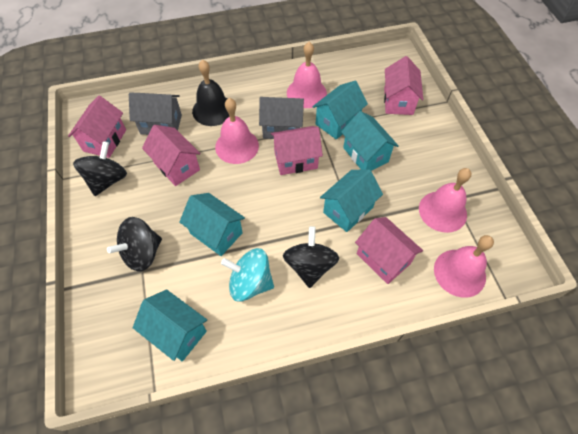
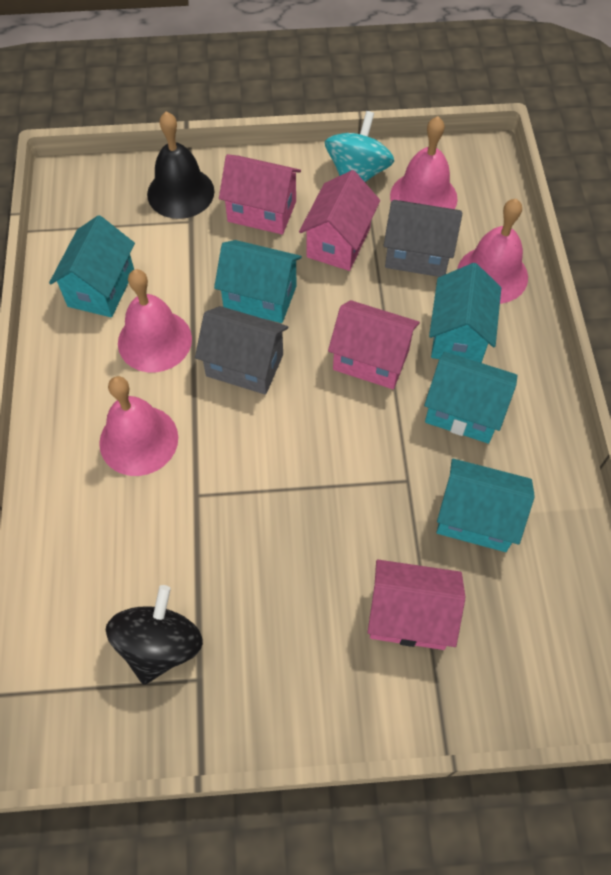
black spinning top: 3 -> 1
pink house: 5 -> 4

